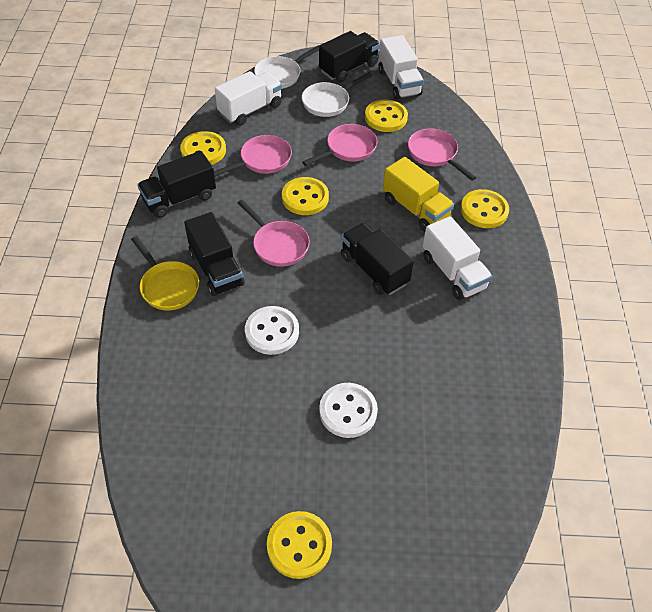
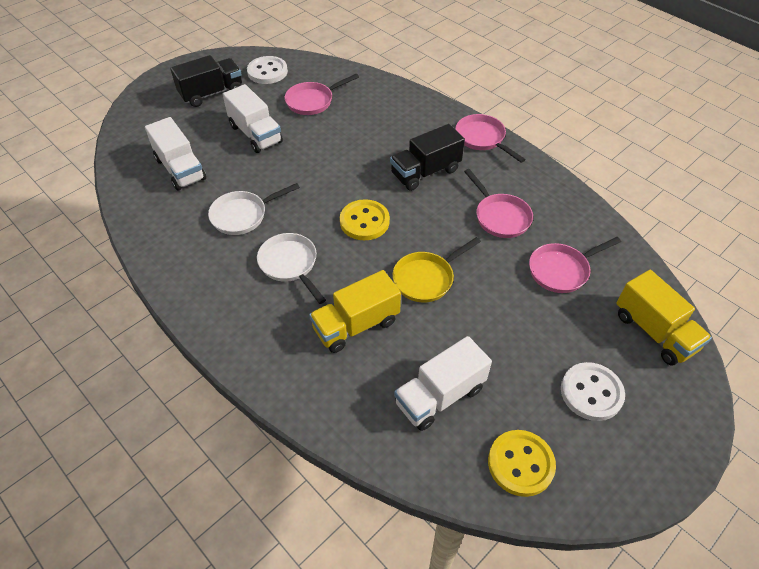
black truck: 4 -> 2
yellow button: 5 -> 2
yellow truck: 1 -> 2

